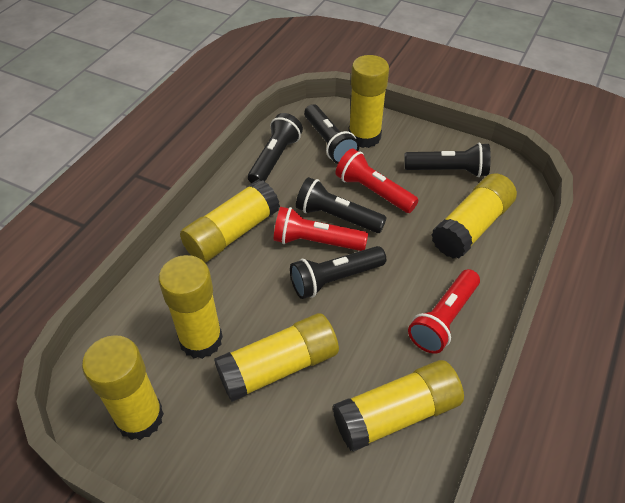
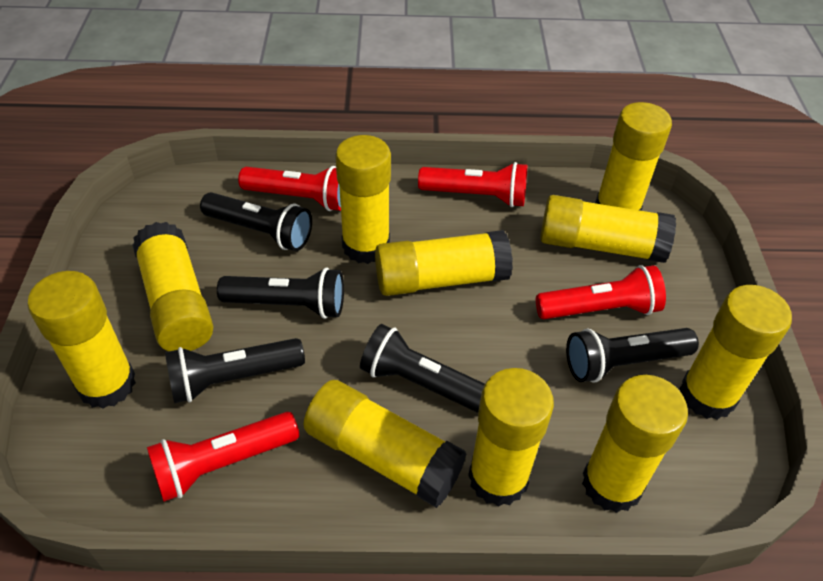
red flashlight: 3 -> 4
yellow glue stick: 7 -> 10

